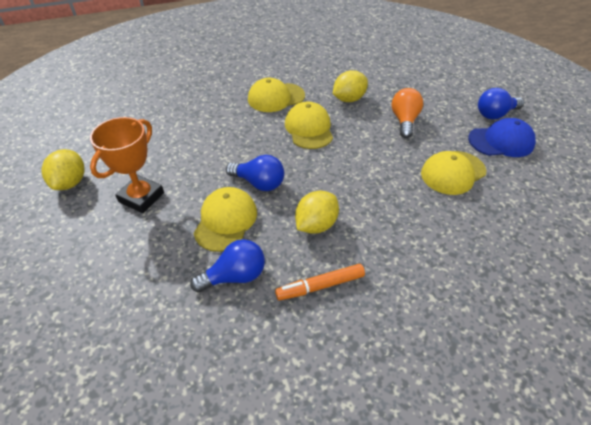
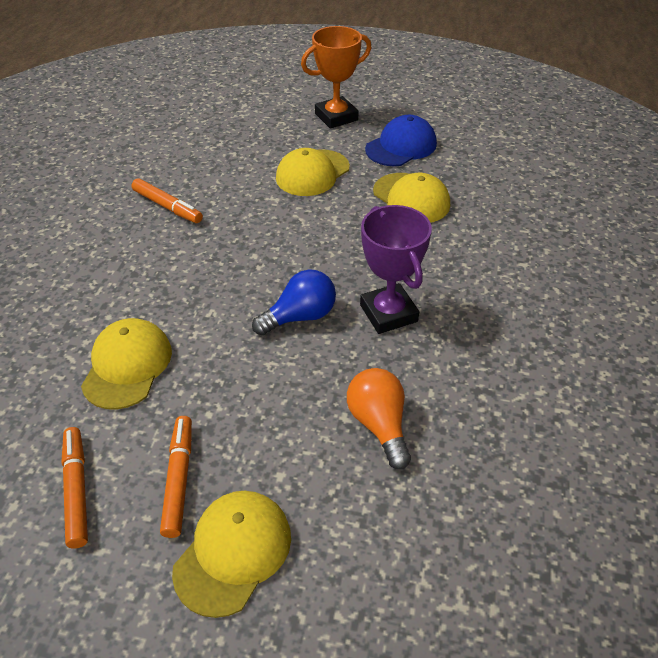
blue light bulb: 3 -> 1
orange marker: 1 -> 3
purple trophy: 0 -> 1
yellow lemon: 3 -> 0

